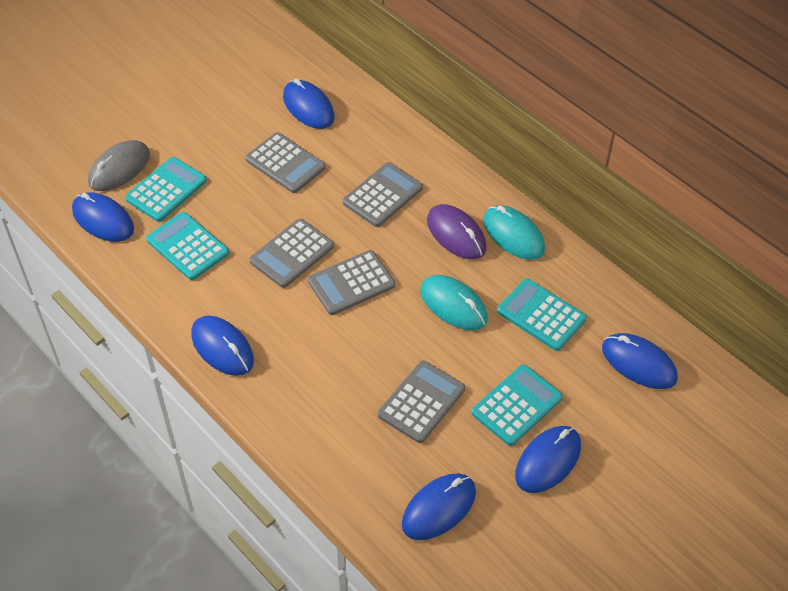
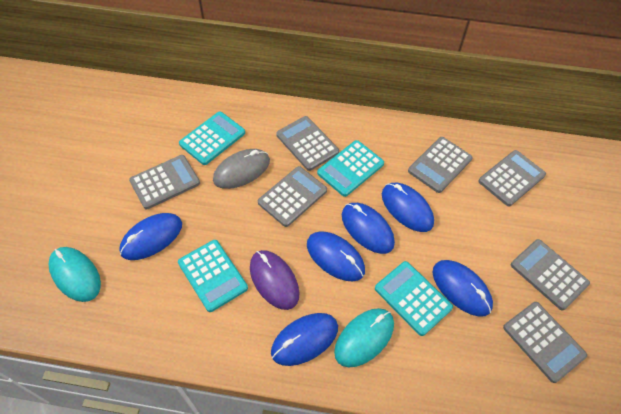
grey calculator: 5 -> 7

